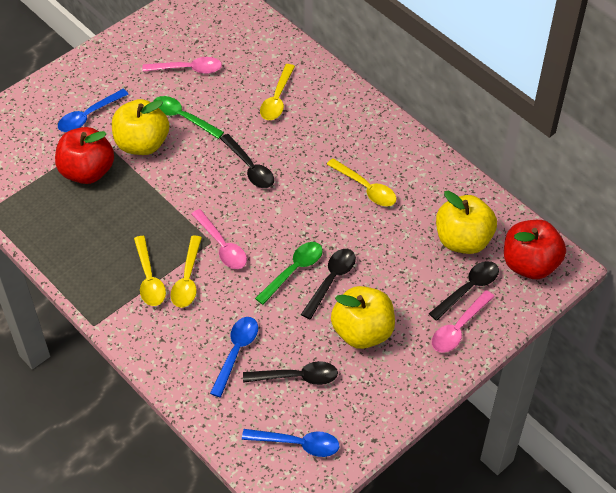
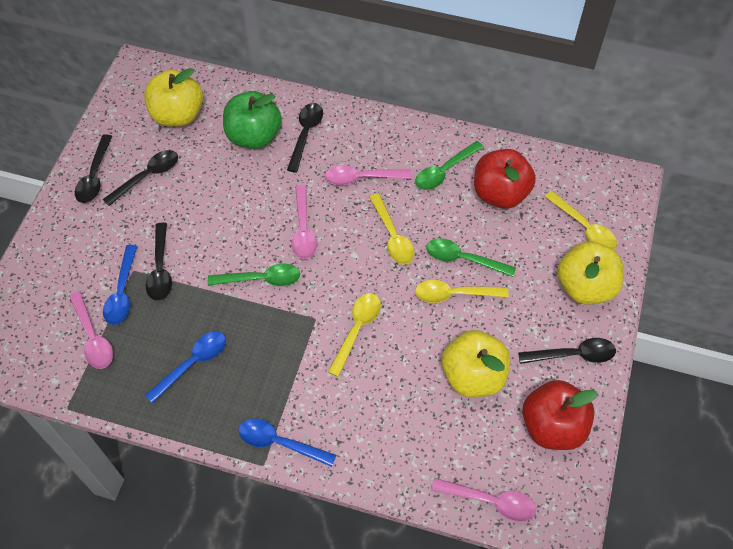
black spoon: 4 -> 5
green apple: 0 -> 1
green spoon: 2 -> 3
pink spoon: 3 -> 4

